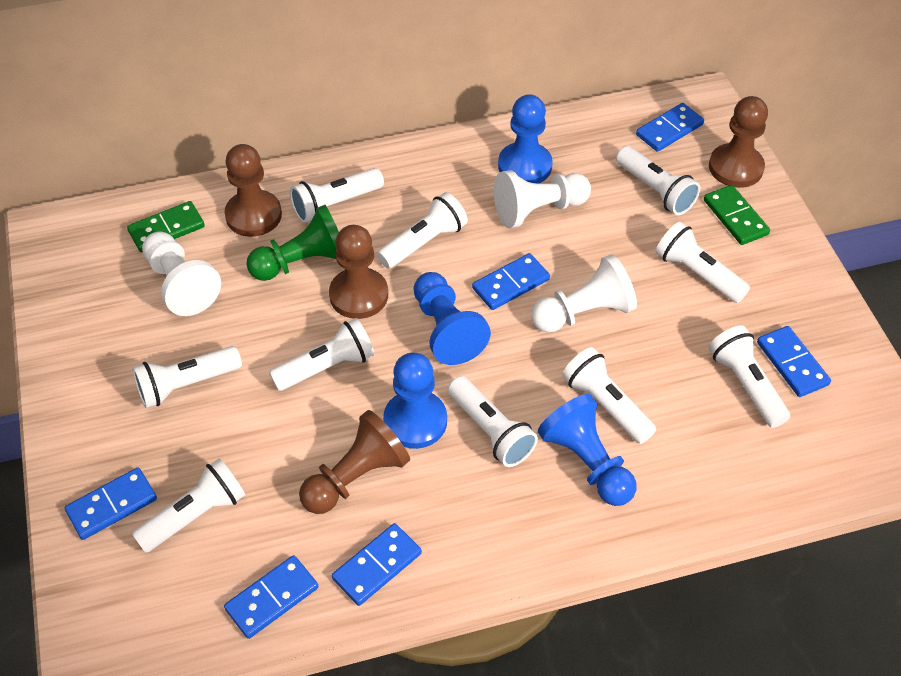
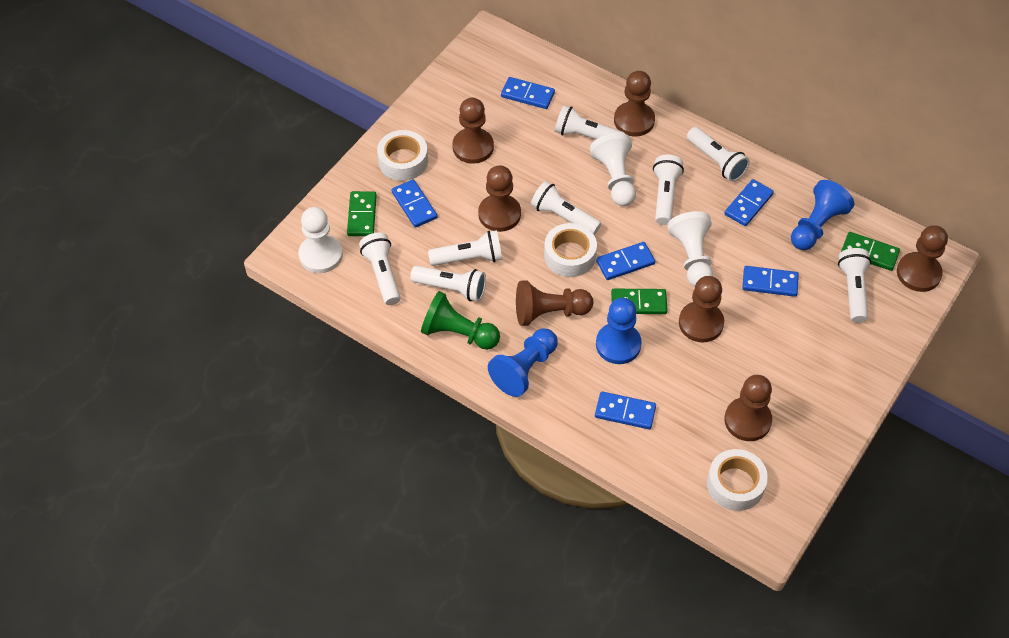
blue pawn: 4 -> 3
brown pawn: 4 -> 7
green domino: 2 -> 3
white flashlight: 10 -> 8
white tape: 0 -> 3

